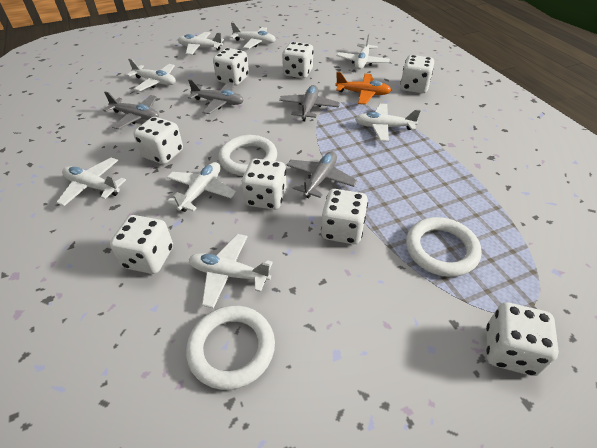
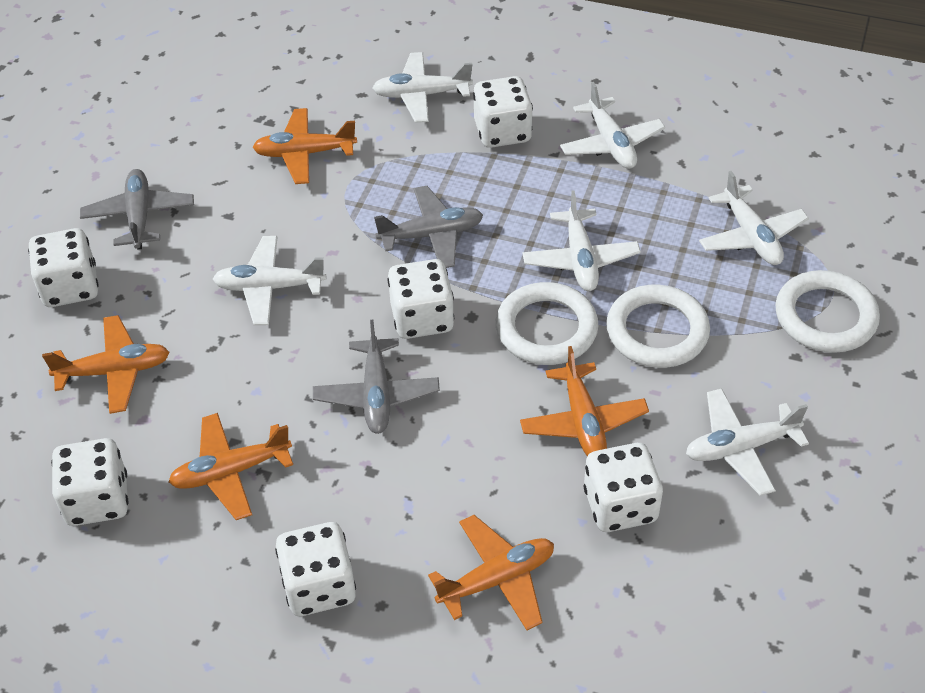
grey plane: 4 -> 3
orange plane: 1 -> 5
white dice: 8 -> 6
white plane: 8 -> 6

